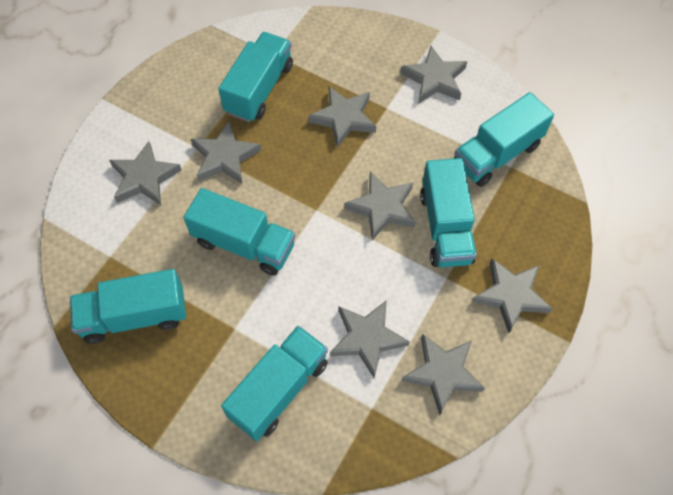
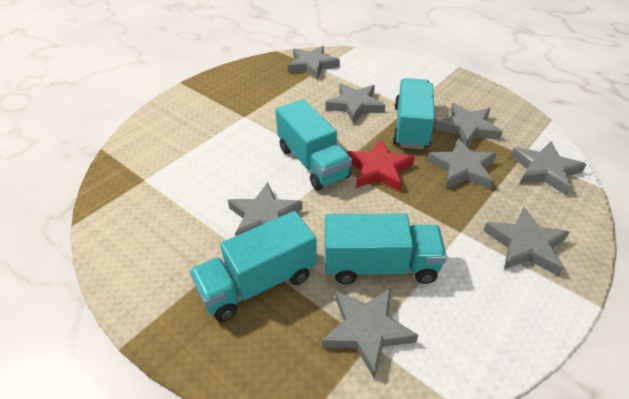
red star: 0 -> 1
turquoise truck: 6 -> 4

